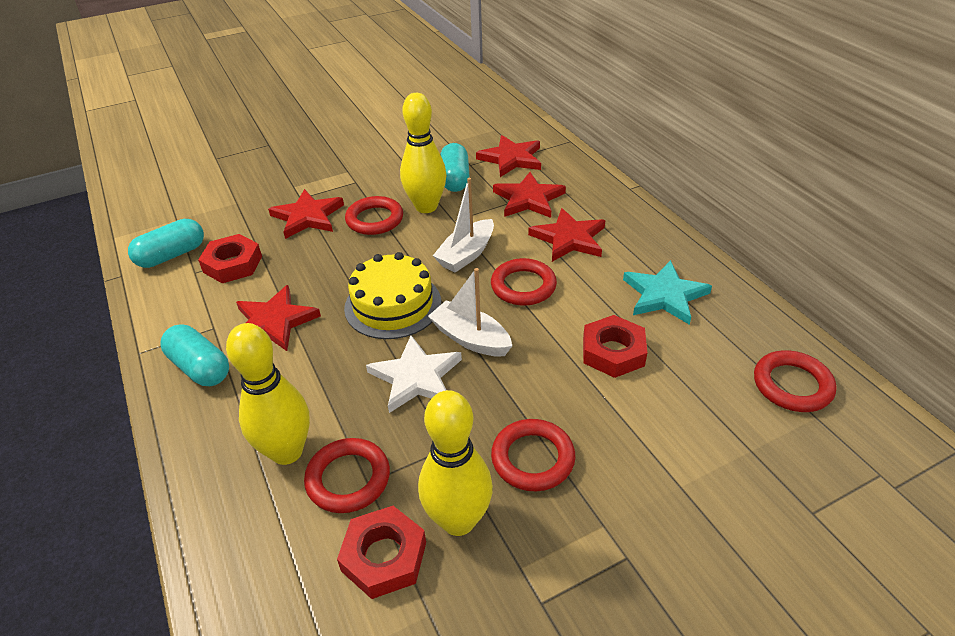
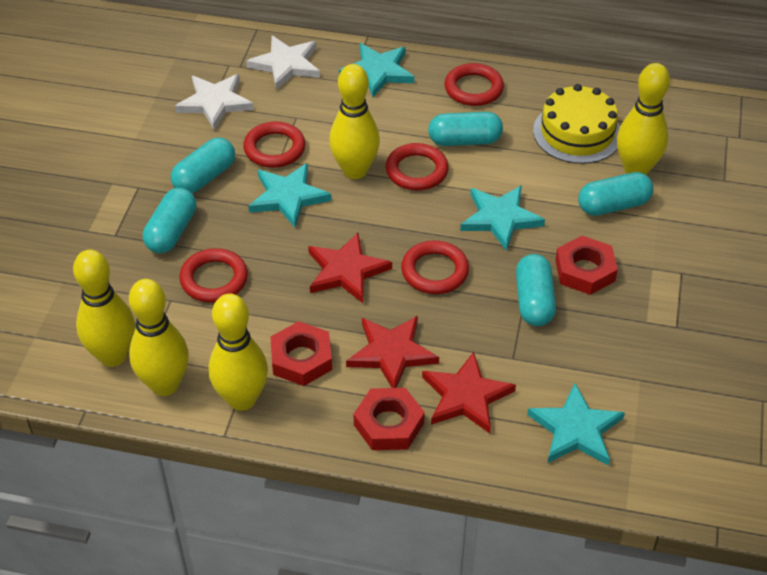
red star: 5 -> 3
turquoise capsule: 3 -> 5
turquoise star: 1 -> 4
white boat: 2 -> 0
white star: 1 -> 2
yellow bowling pin: 3 -> 5

